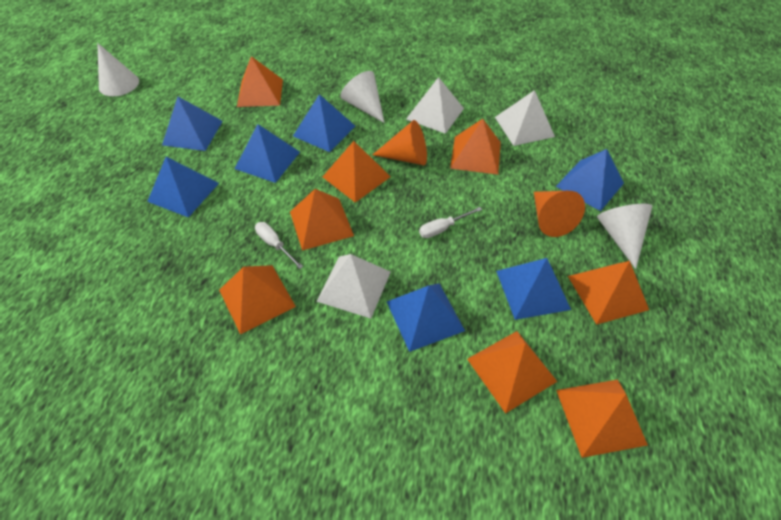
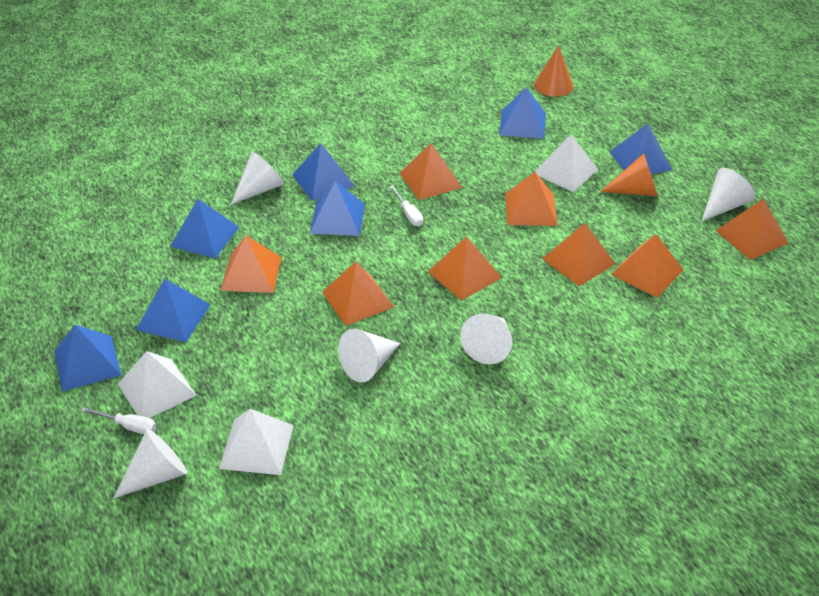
white cone: 3 -> 5

